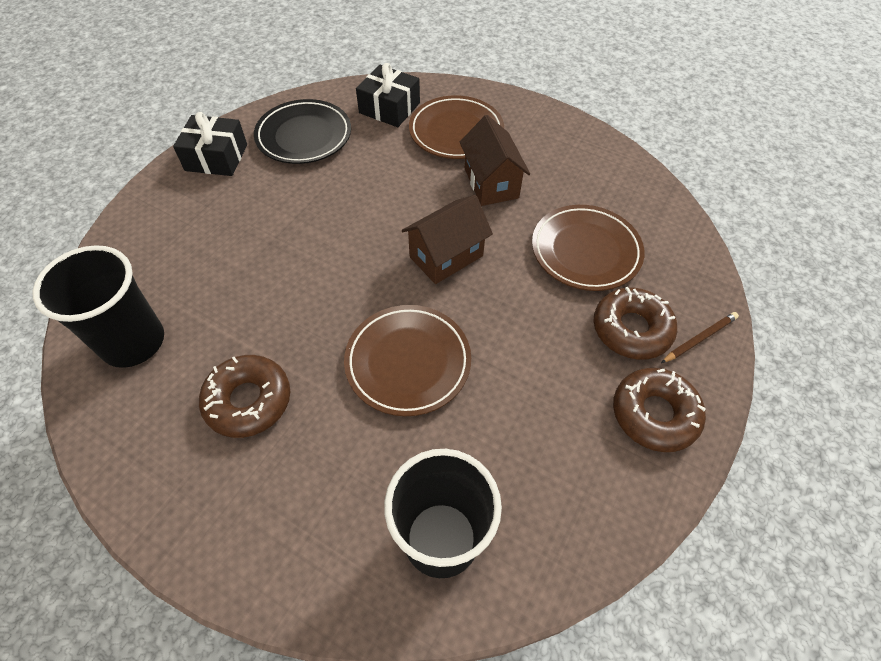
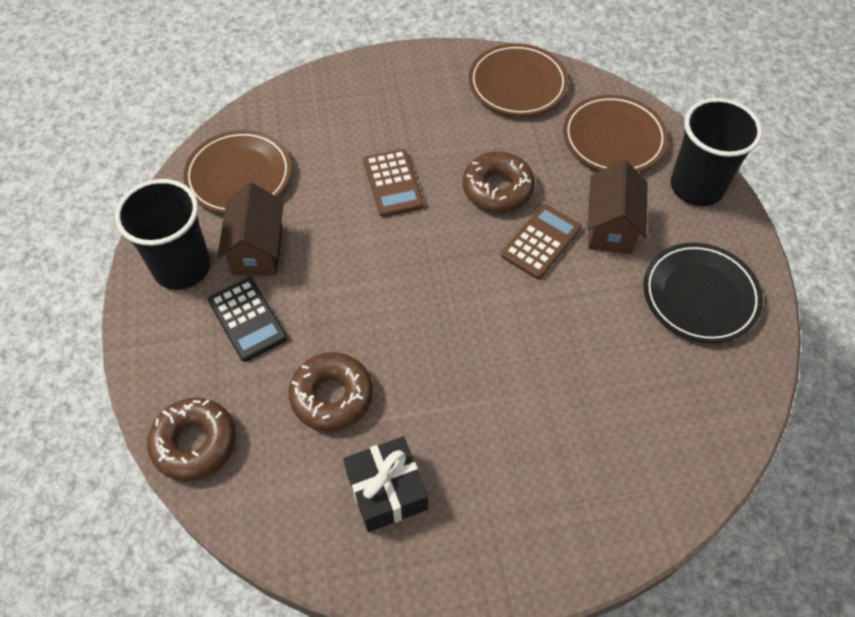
black calculator: 0 -> 1
black gift: 2 -> 1
brown calculator: 0 -> 2
brown pencil: 1 -> 0

